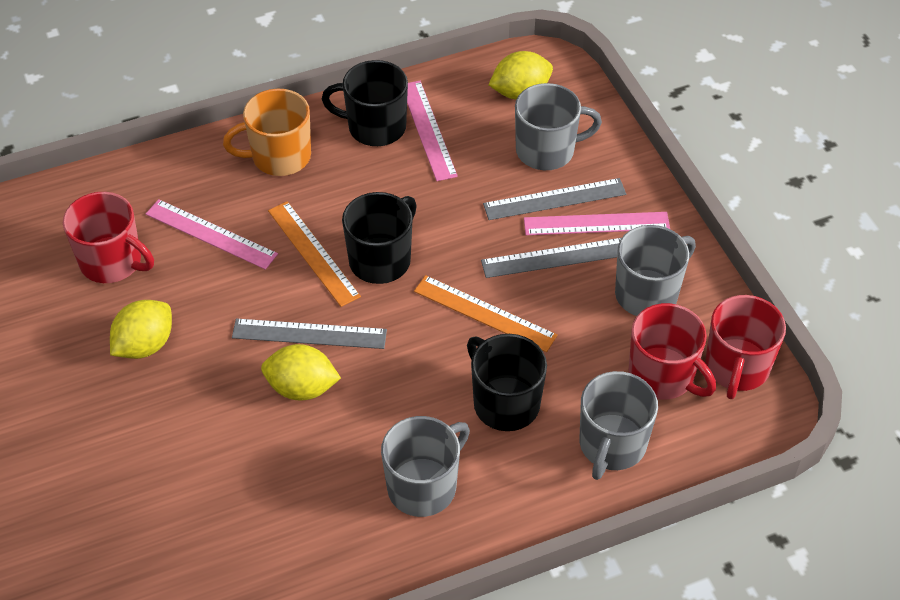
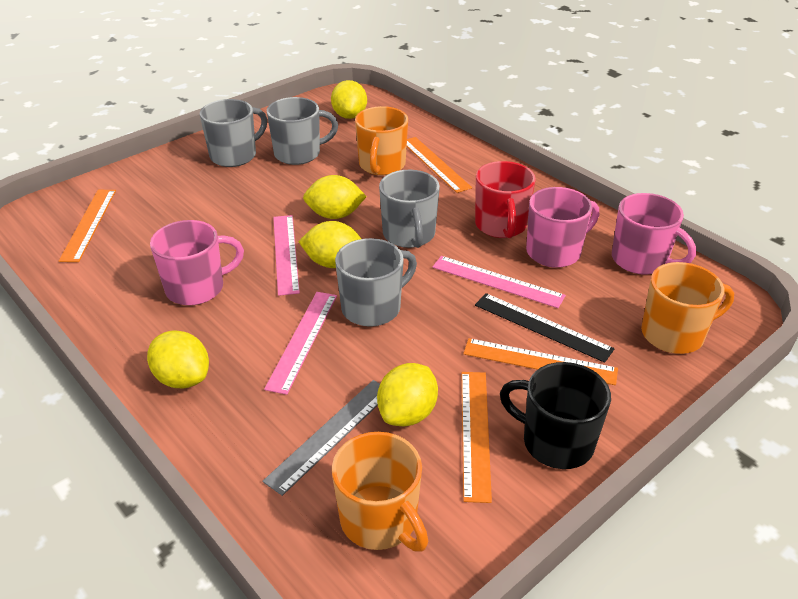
black mug: 3 -> 1
black ruler: 0 -> 1
grey ruler: 3 -> 1
orange mug: 1 -> 3
orange ruler: 2 -> 4
pink mug: 0 -> 3
red mug: 3 -> 1
yellow lemon: 3 -> 5

